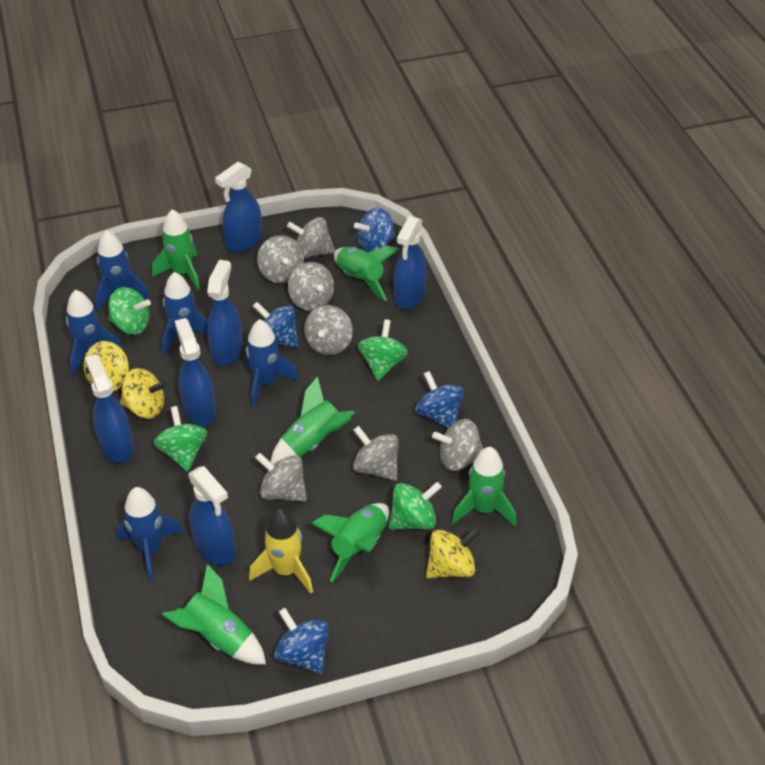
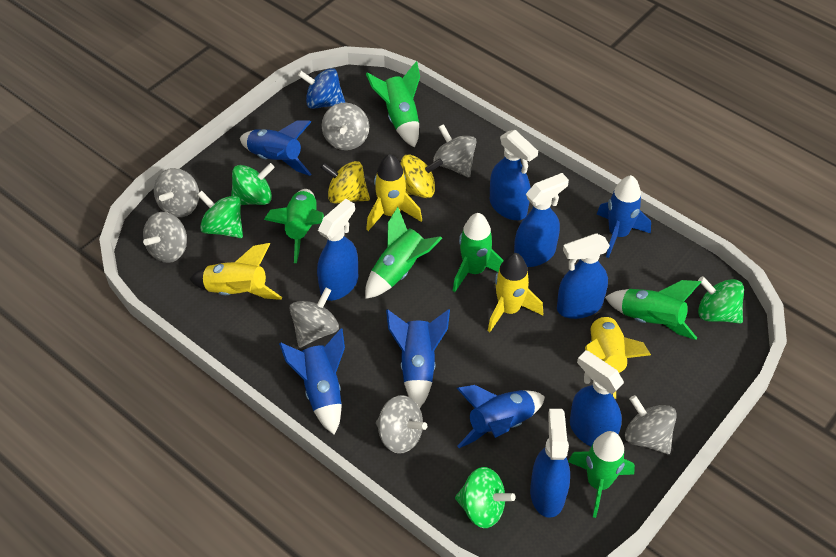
blue spinning top: 4 -> 1
yellow rocket: 1 -> 4
yellow spinning top: 3 -> 2

